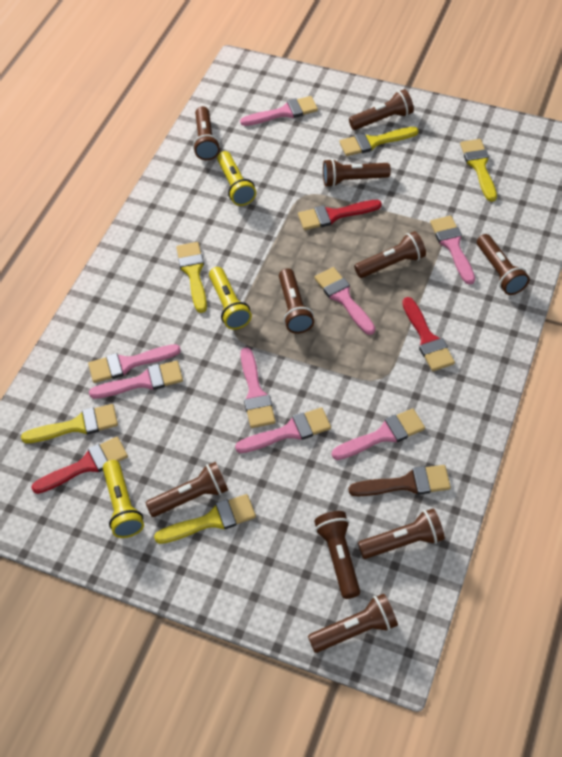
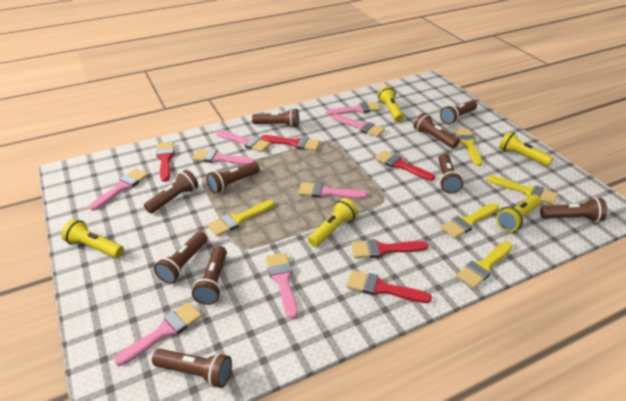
brown brush: 1 -> 0
red brush: 3 -> 5
yellow flashlight: 3 -> 5

